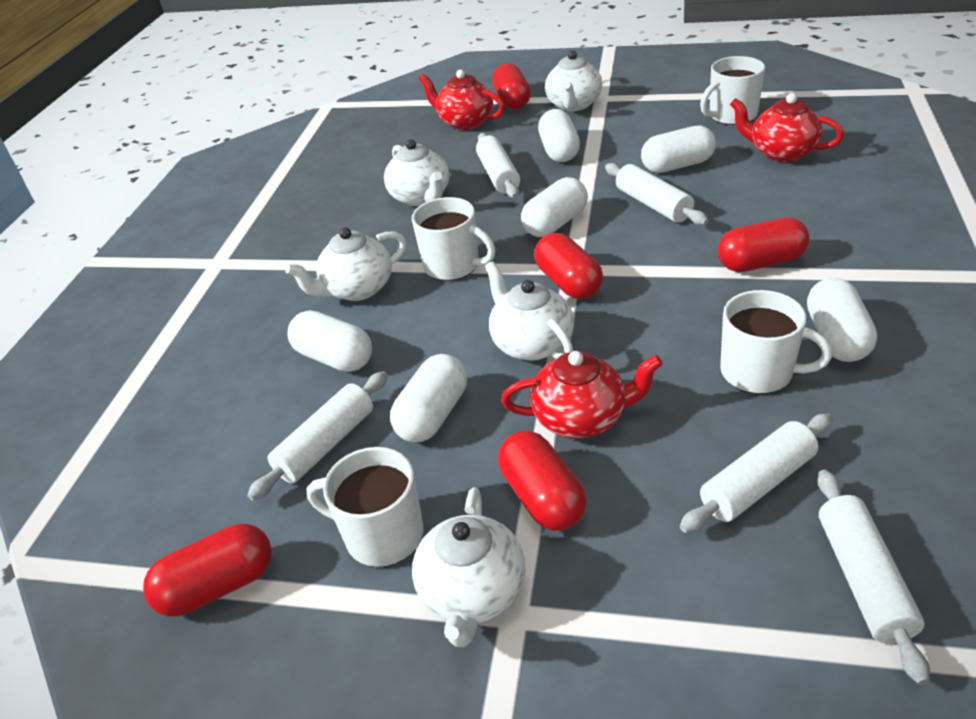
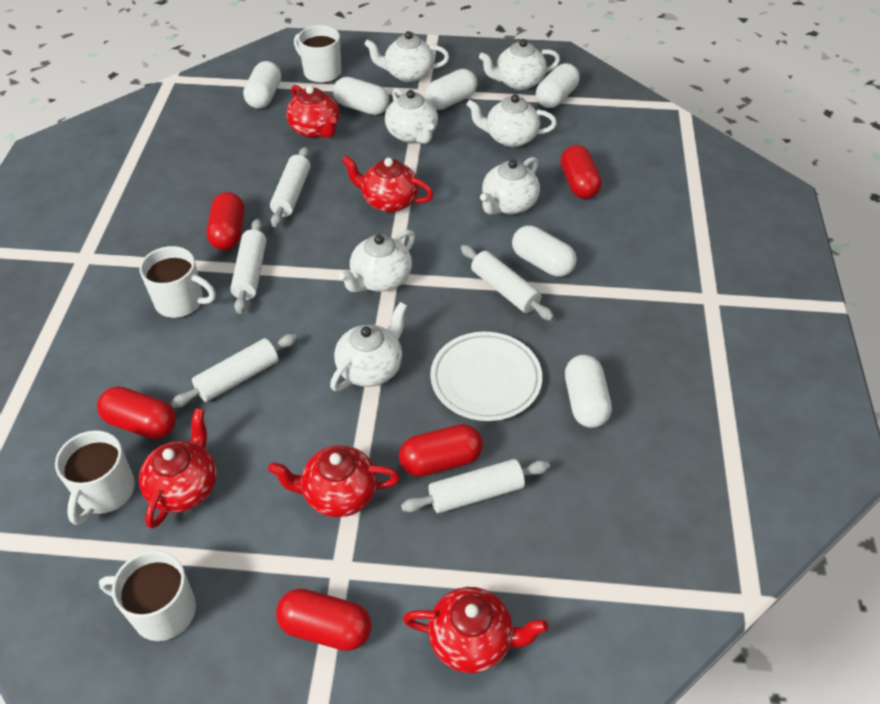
red teapot: 3 -> 5
white plate: 0 -> 1
white teapot: 5 -> 7

